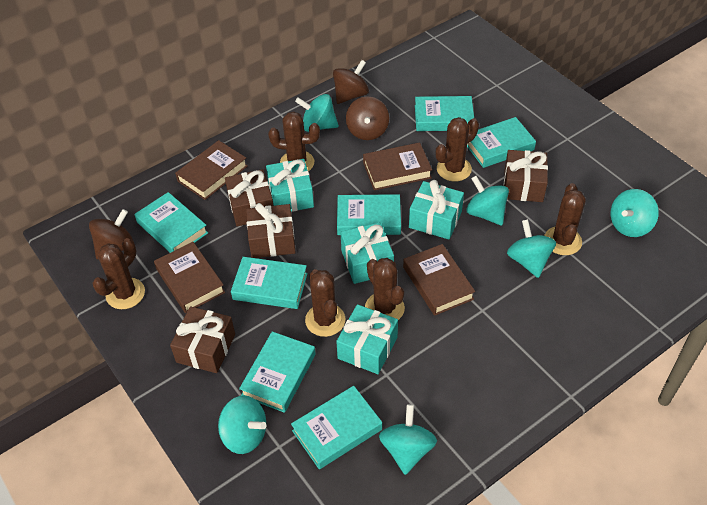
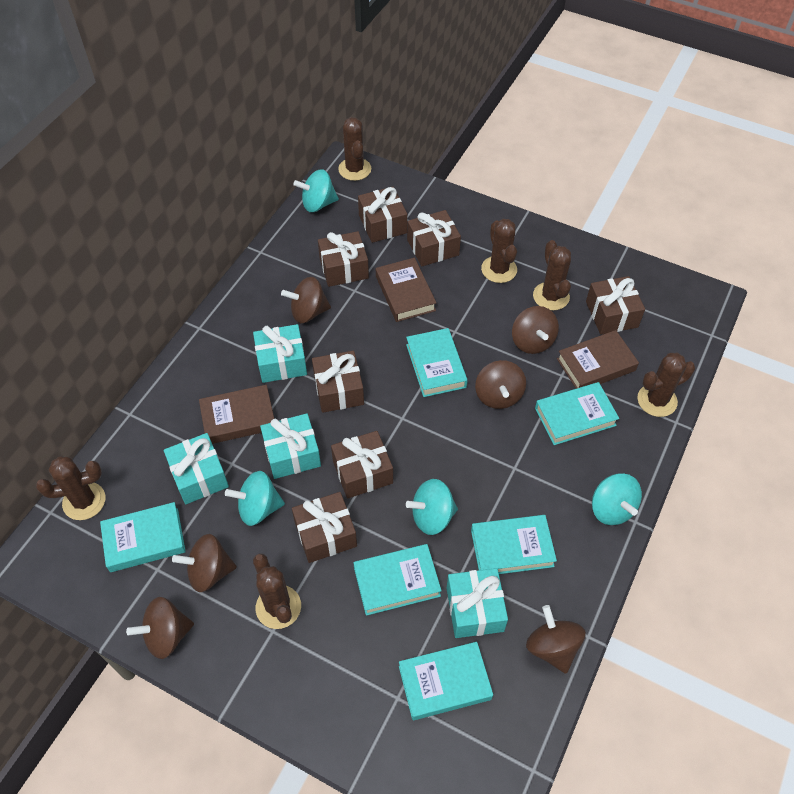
brown book: 4 -> 3
brown gift: 4 -> 7
brown spinning top: 3 -> 6
turquoise book: 7 -> 6
turquoise spinning top: 6 -> 4

